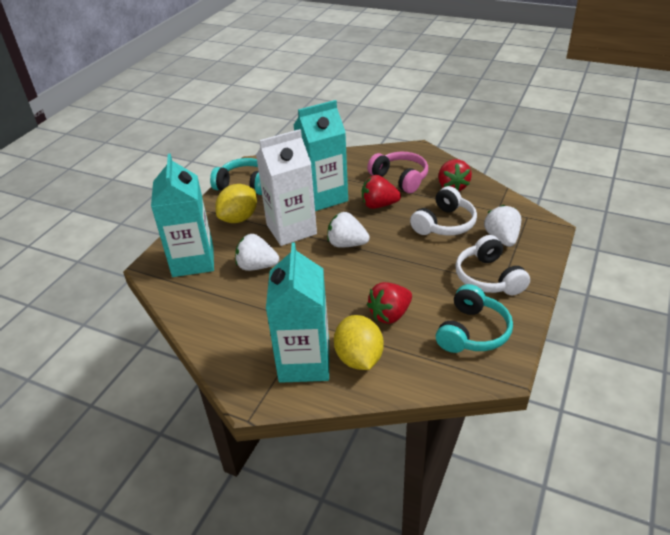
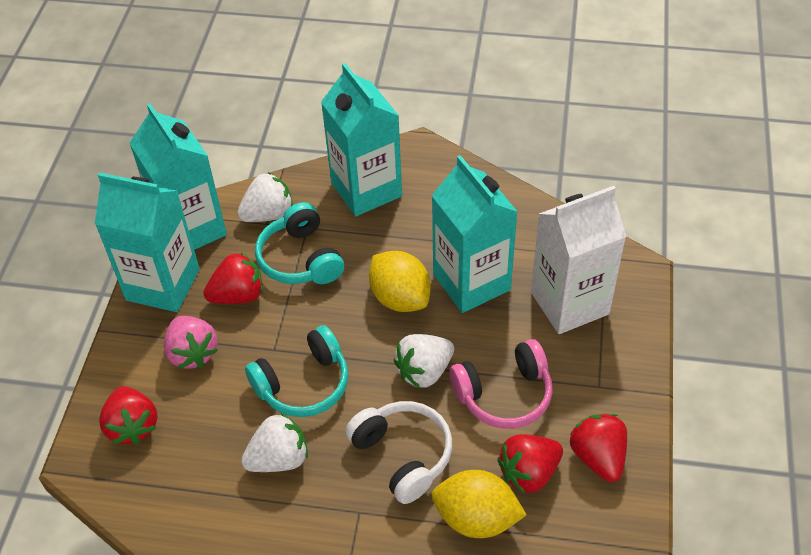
pink strawberry: 0 -> 1
red strawberry: 3 -> 4
turquoise carton: 3 -> 4
white headphones: 2 -> 1

